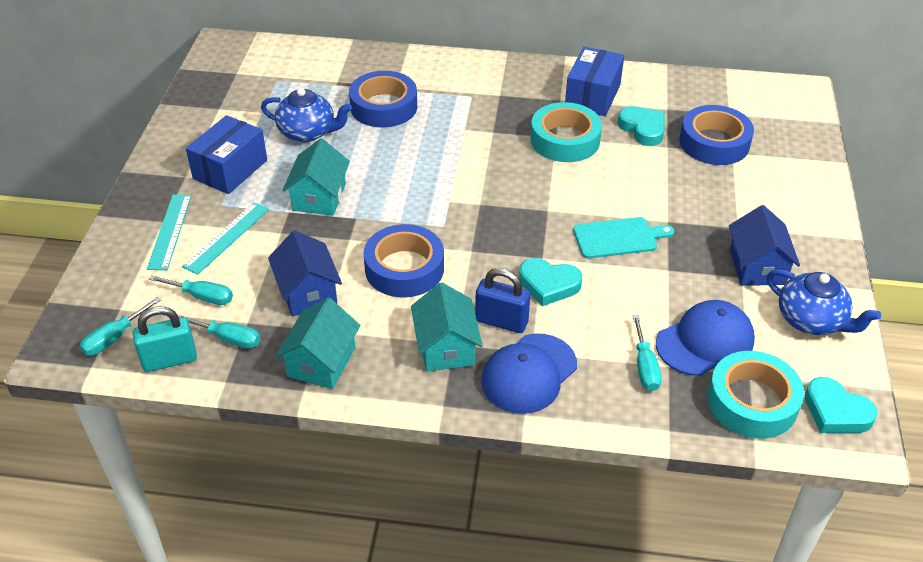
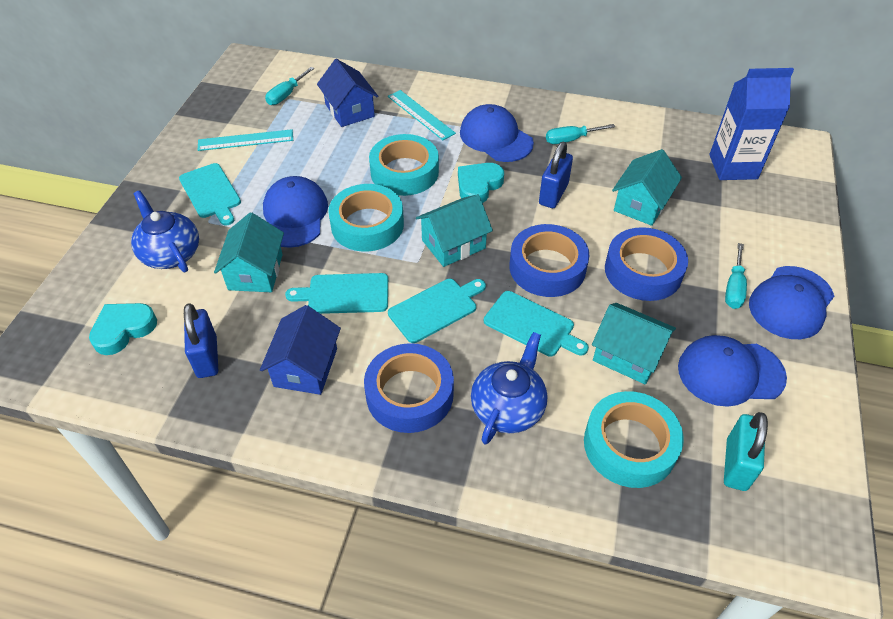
blue box: 2 -> 0
blue cap: 2 -> 4
blue carton: 0 -> 1
blue padlock: 1 -> 2
turquoise cutting board: 1 -> 4
turquoise heart: 3 -> 2
turquoise house: 3 -> 4
turquoise screwdriver: 4 -> 3
turquoise tape: 2 -> 3

